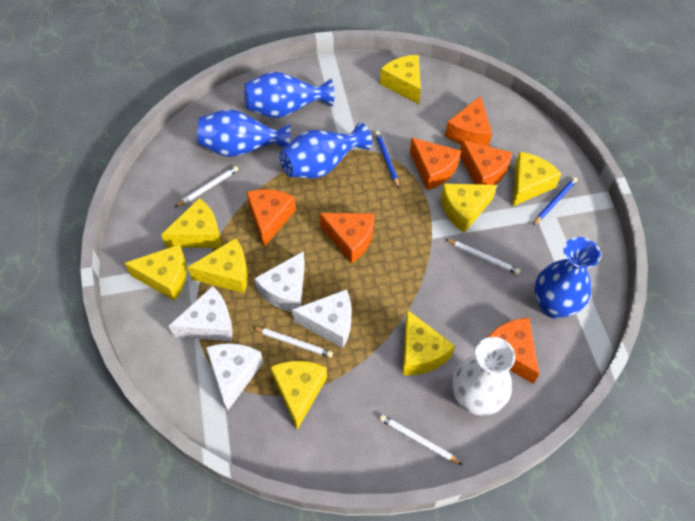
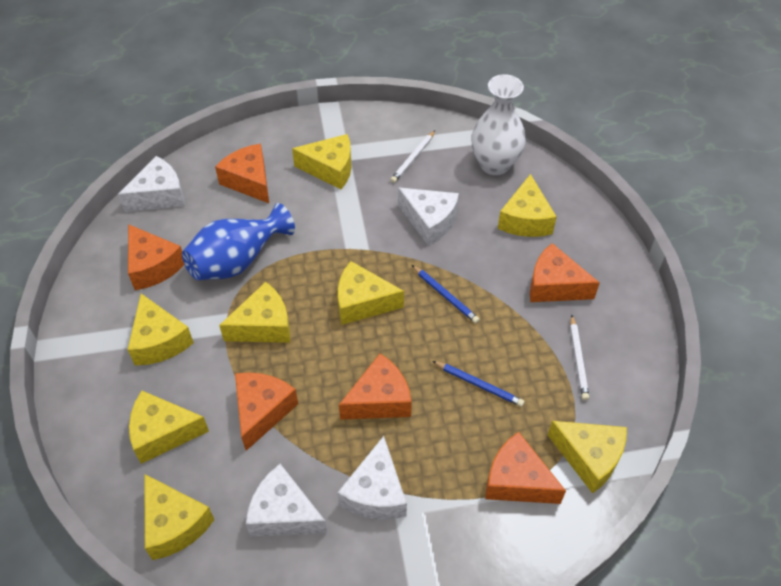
blue vase: 4 -> 1
white pencil: 4 -> 2

